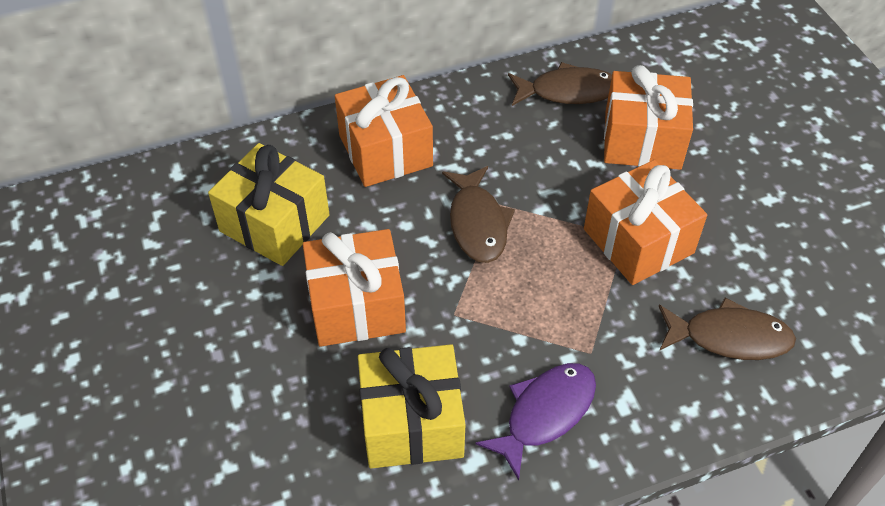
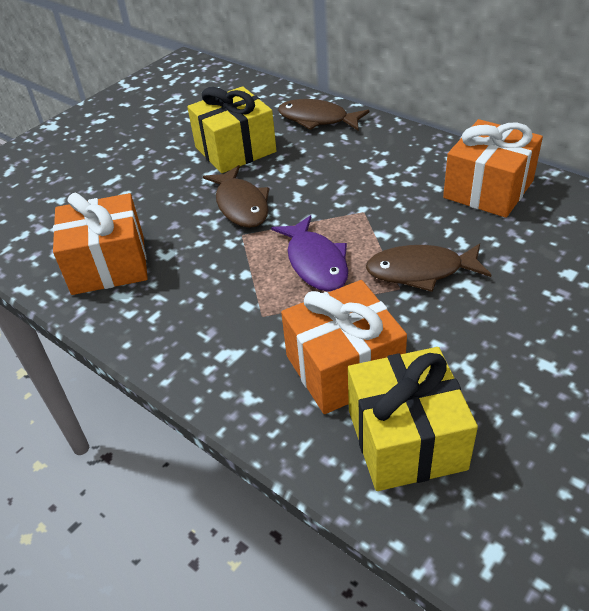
orange gift: 4 -> 3

